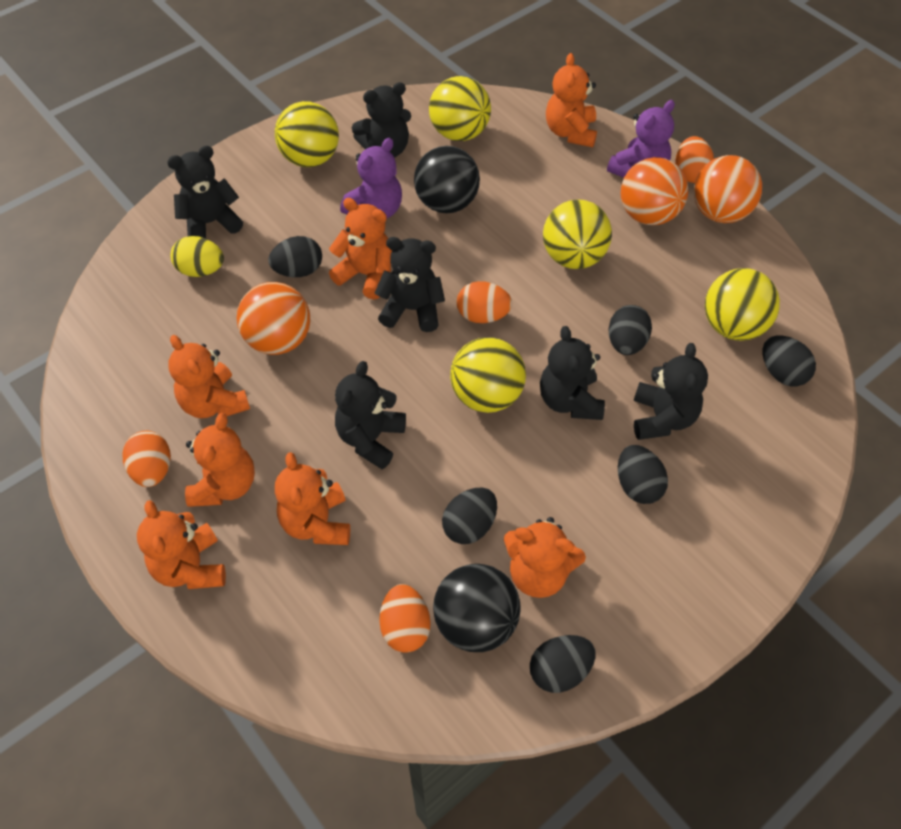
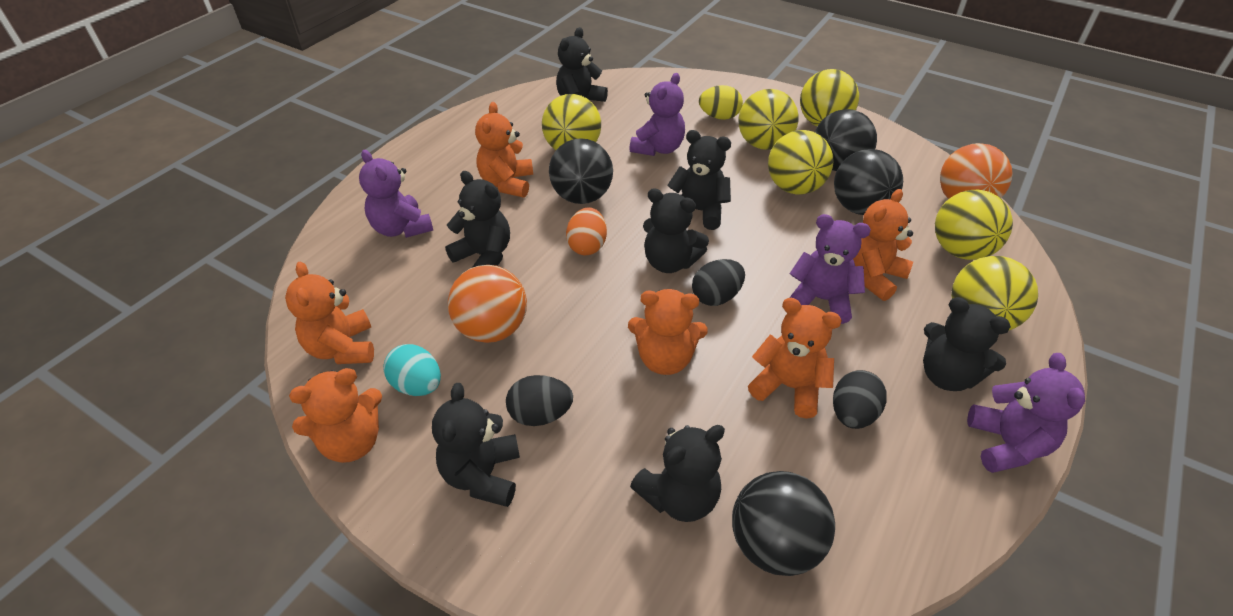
black ball: 2 -> 4
black egg: 6 -> 3
black teddy bear: 6 -> 7
orange ball: 3 -> 2
orange egg: 4 -> 1
orange teddy bear: 7 -> 6
purple teddy bear: 2 -> 4
turquoise egg: 0 -> 1
yellow ball: 5 -> 6

